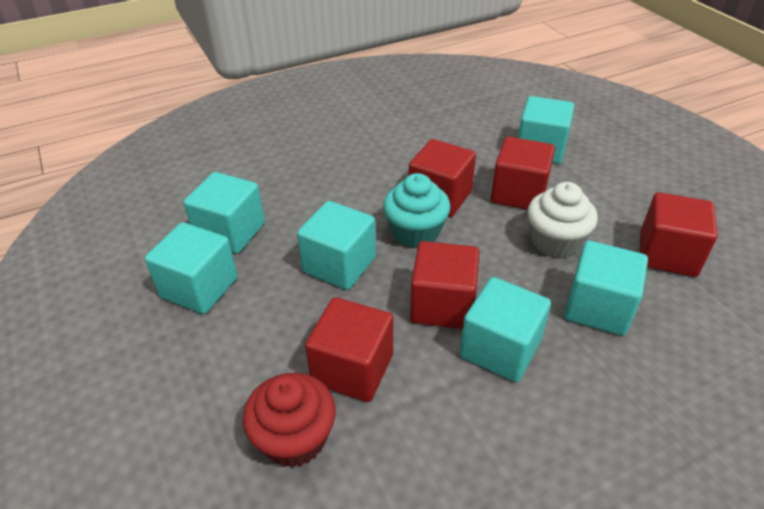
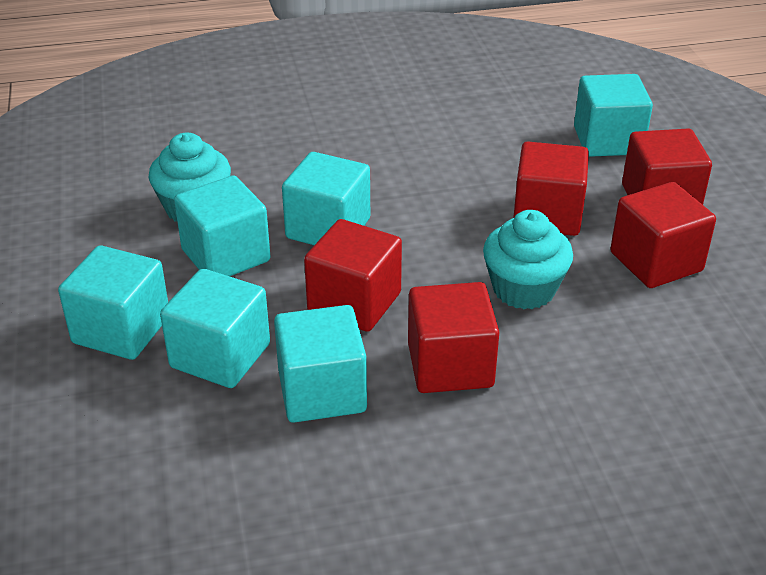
red cupcake: 1 -> 0
turquoise cupcake: 1 -> 2
white cupcake: 1 -> 0

